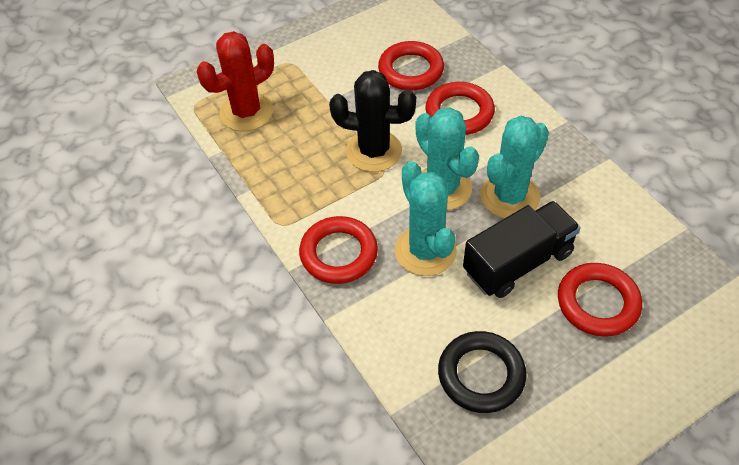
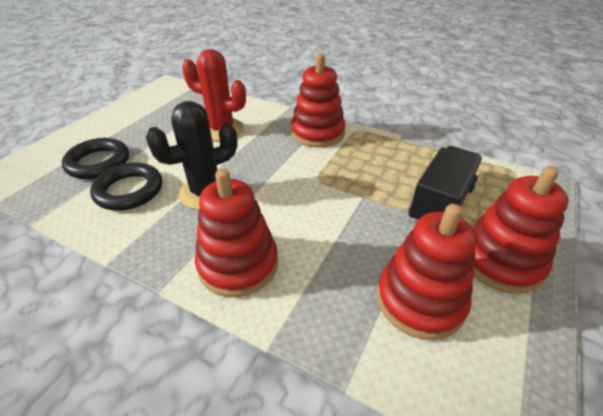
black ring: 1 -> 2
red ring: 4 -> 0
red stacking toy: 0 -> 4
turquoise cactus: 3 -> 0

